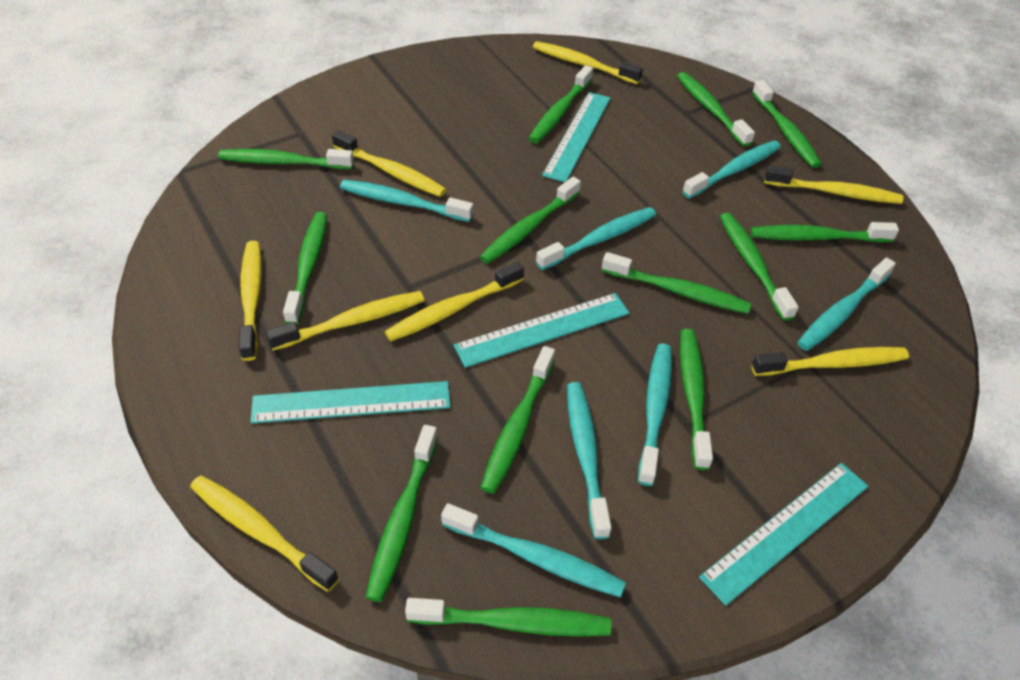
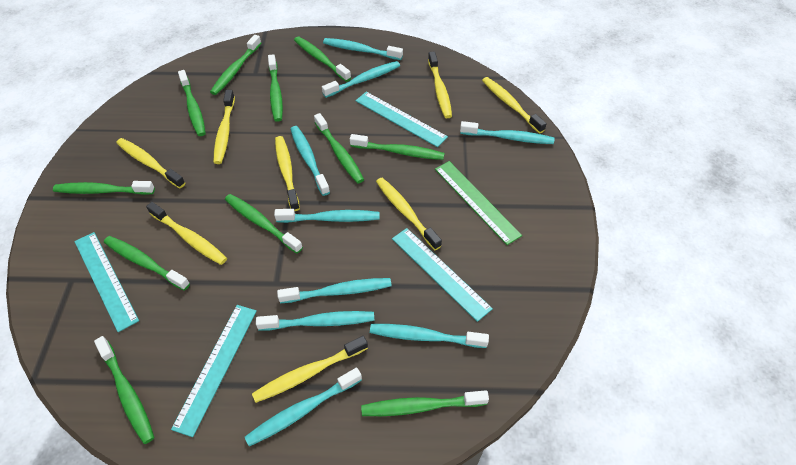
green ruler: 0 -> 1
green toothbrush: 13 -> 11
turquoise toothbrush: 7 -> 9

